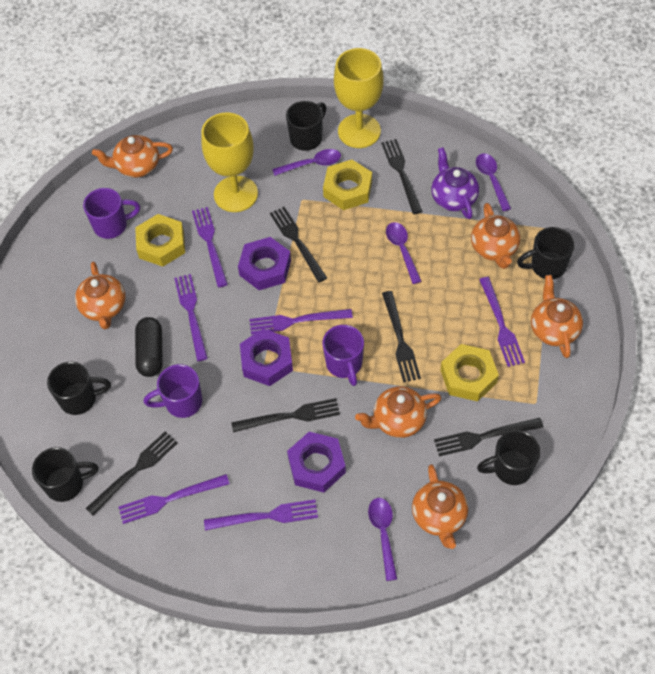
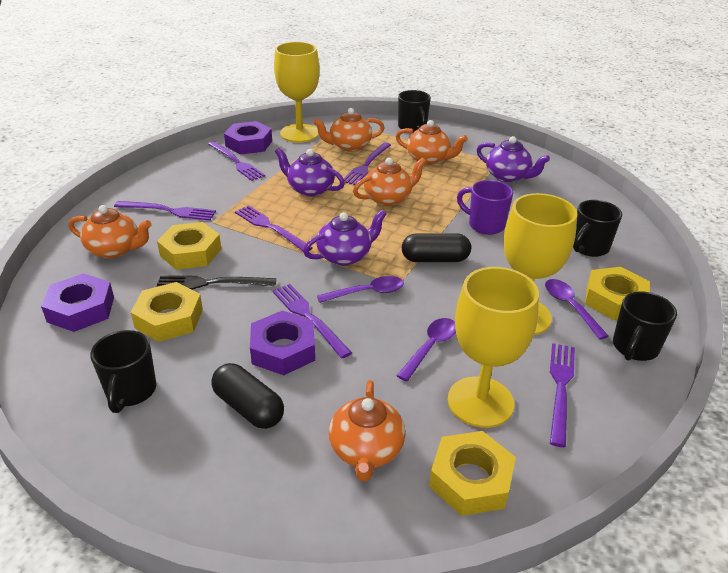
black capsule: 1 -> 2
black fork: 6 -> 1
black mug: 5 -> 4
orange teapot: 6 -> 5
purple mug: 3 -> 1
purple spoon: 4 -> 3
purple teapot: 1 -> 3
yellow goblet: 2 -> 3
yellow nut: 3 -> 4

